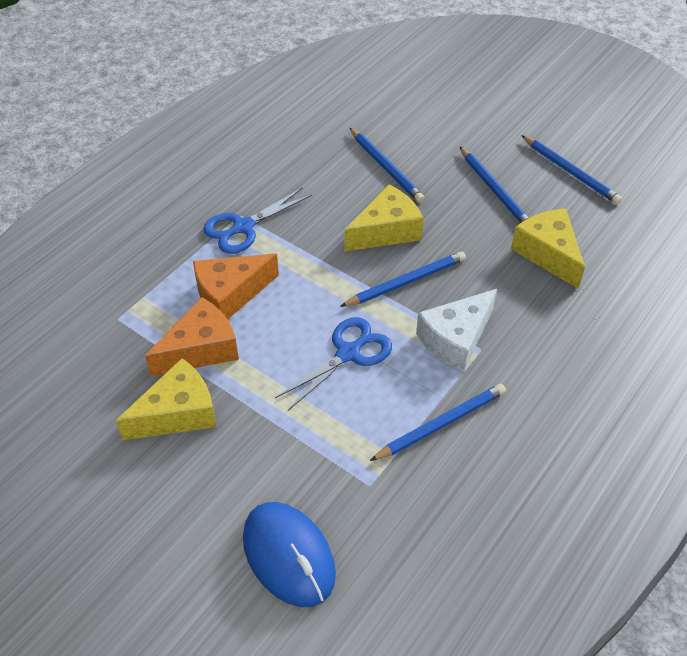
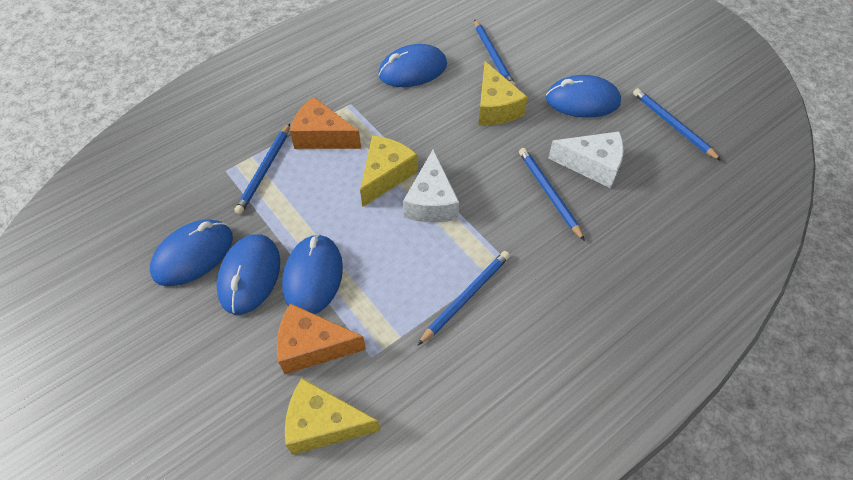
blue mouse: 1 -> 5
blue scissors: 2 -> 0
white cheese: 1 -> 2

